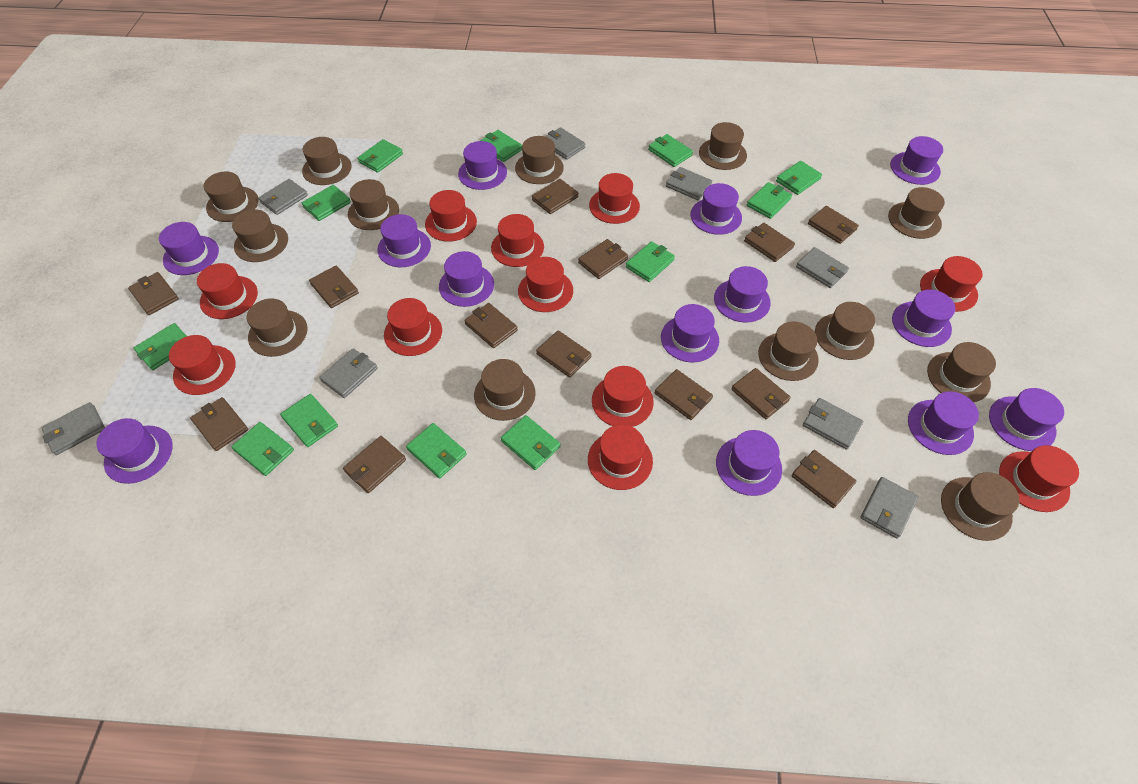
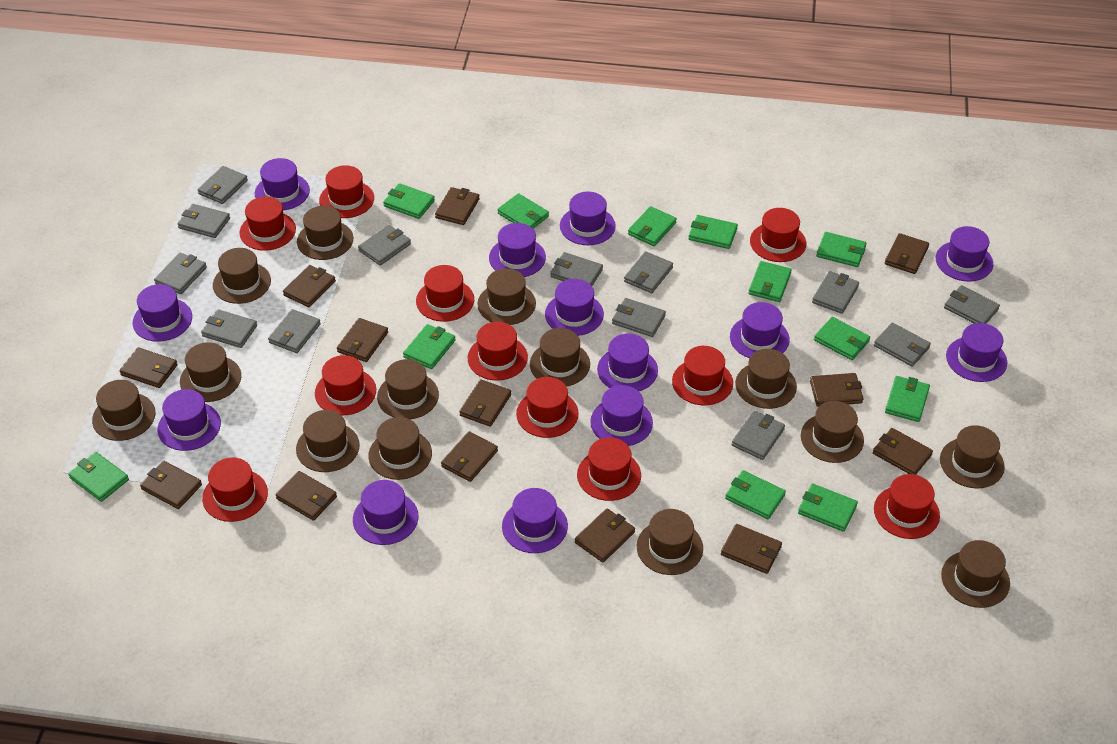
brown hat: 13 -> 14
grey wallet: 8 -> 13

